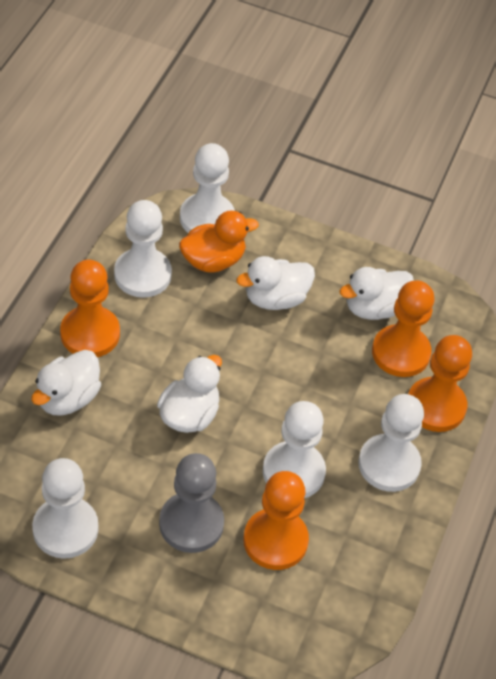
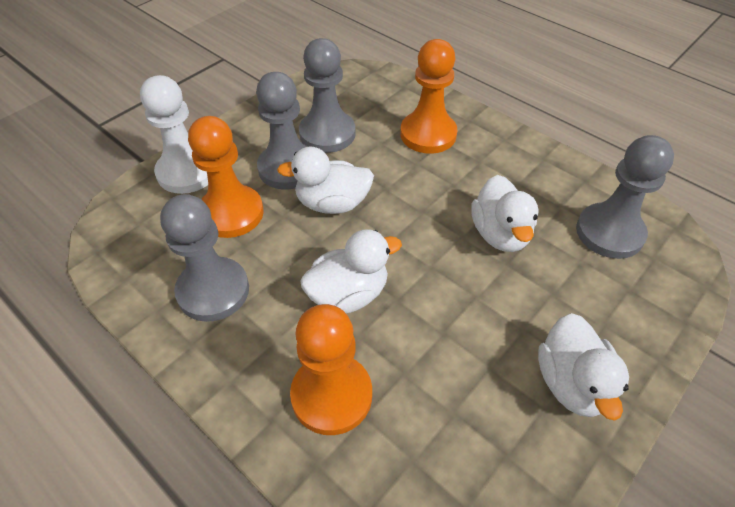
grey pawn: 1 -> 4
orange duck: 1 -> 0
orange pawn: 4 -> 3
white pawn: 5 -> 1

